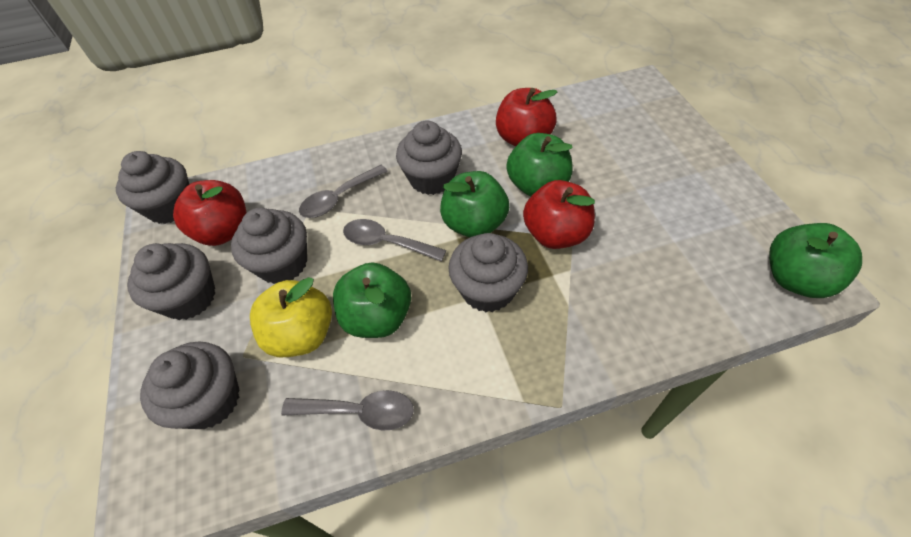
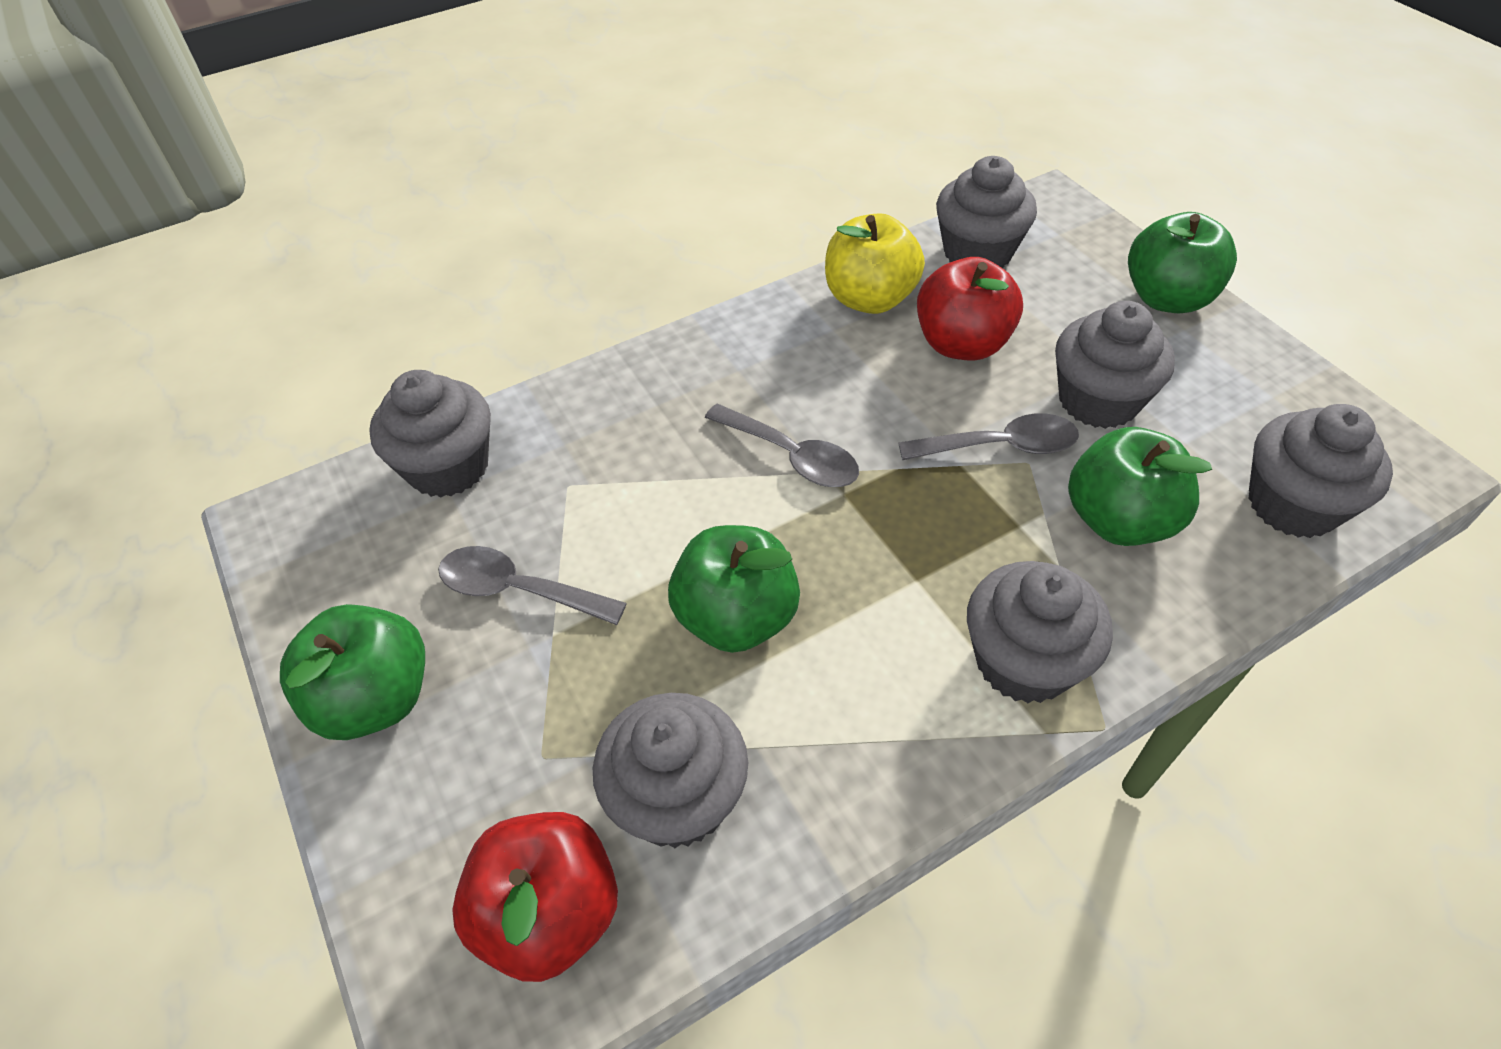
red apple: 3 -> 2

